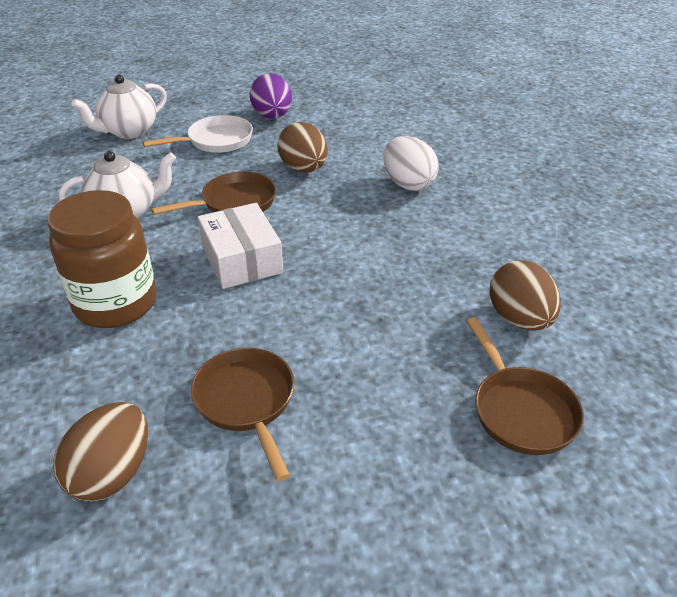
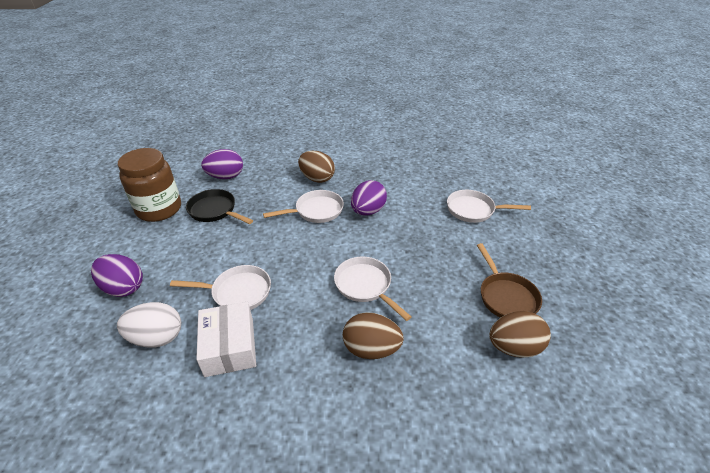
black pan: 0 -> 1
brown pan: 3 -> 1
purple egg: 1 -> 3
white pan: 1 -> 4
white teapot: 2 -> 0

